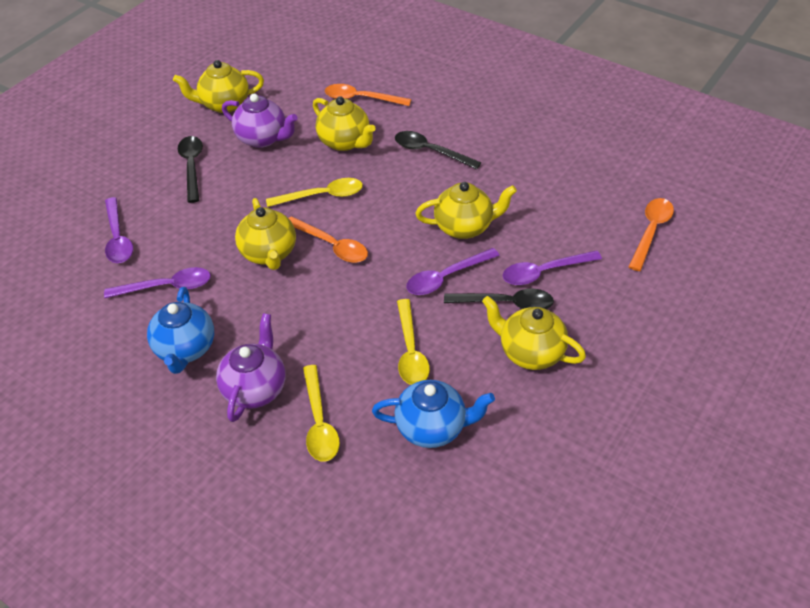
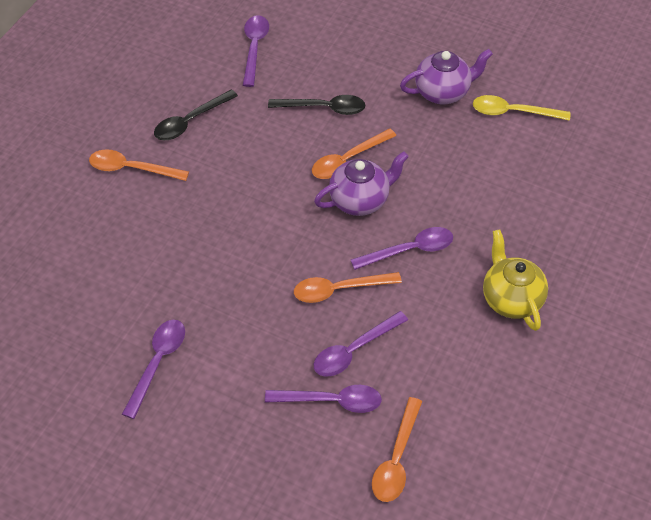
black spoon: 3 -> 2
blue teapot: 2 -> 0
orange spoon: 3 -> 4
purple spoon: 4 -> 5
yellow spoon: 3 -> 1
yellow teapot: 5 -> 1

